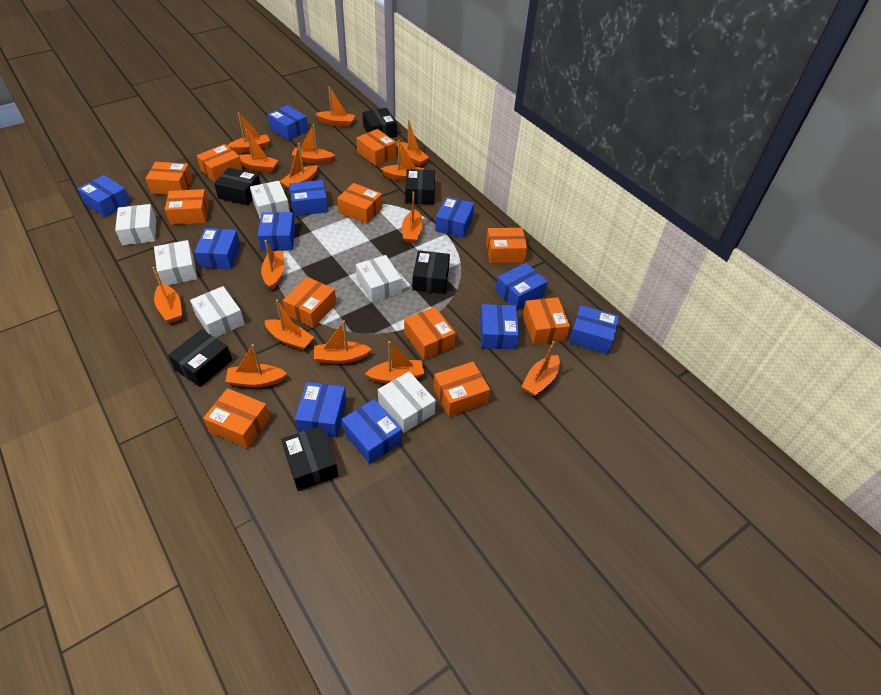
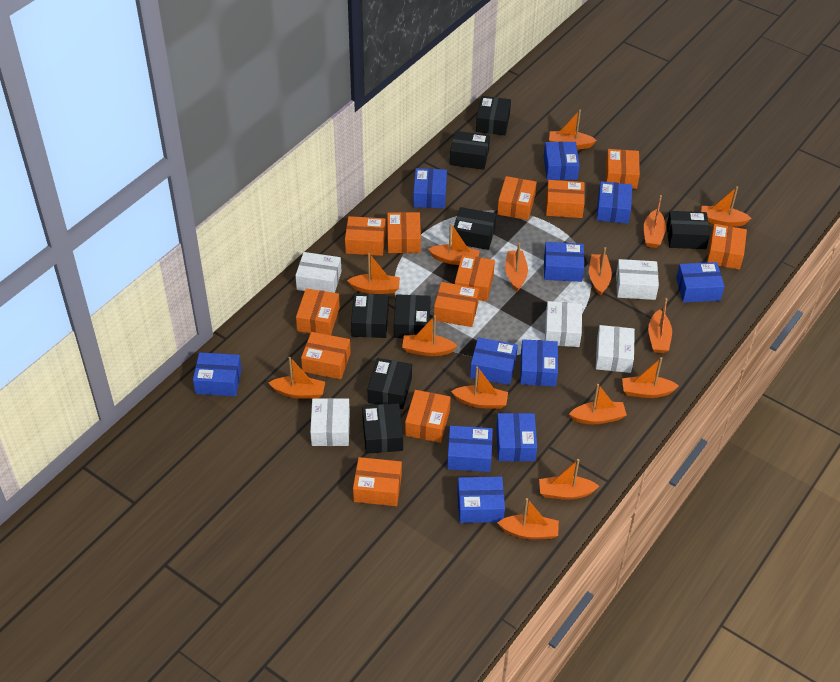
black box: 6 -> 8
orange box: 11 -> 12
white box: 6 -> 5

